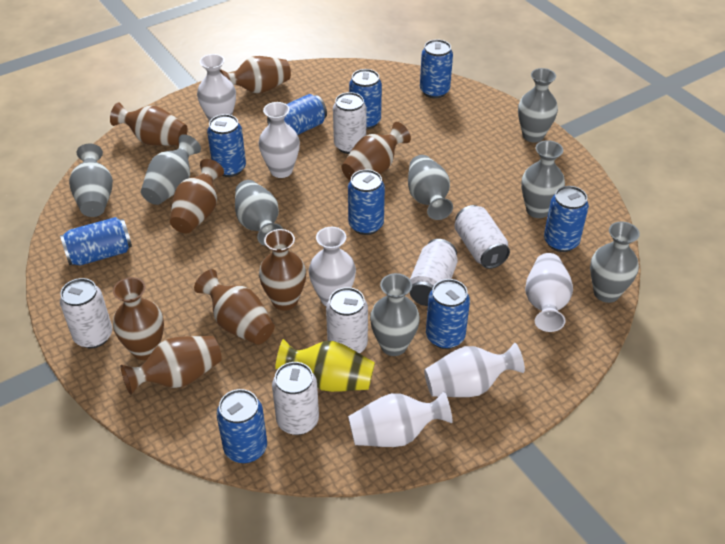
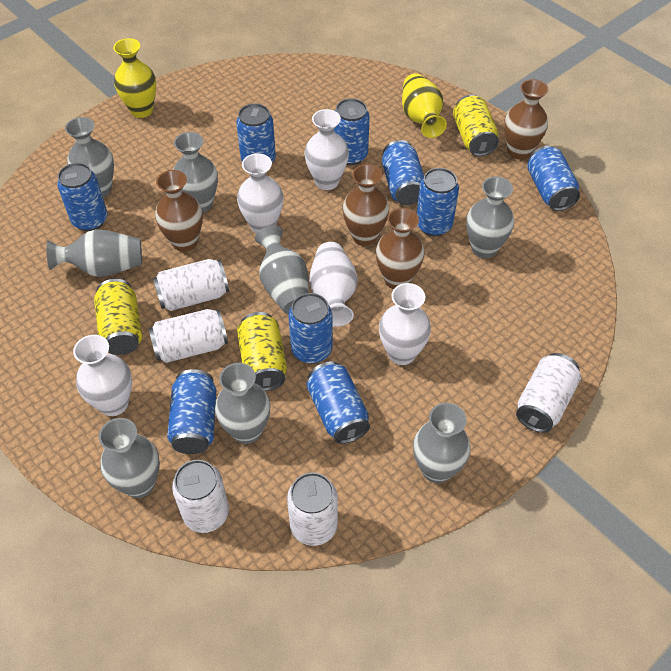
brown vase: 8 -> 4
white can: 6 -> 5
white vase: 6 -> 5
yellow can: 0 -> 3
yellow vase: 1 -> 2

